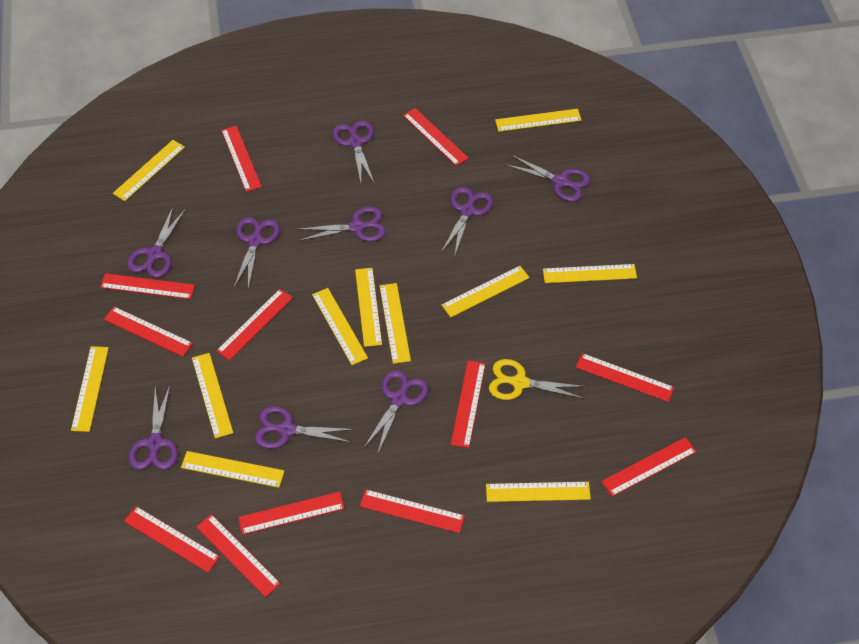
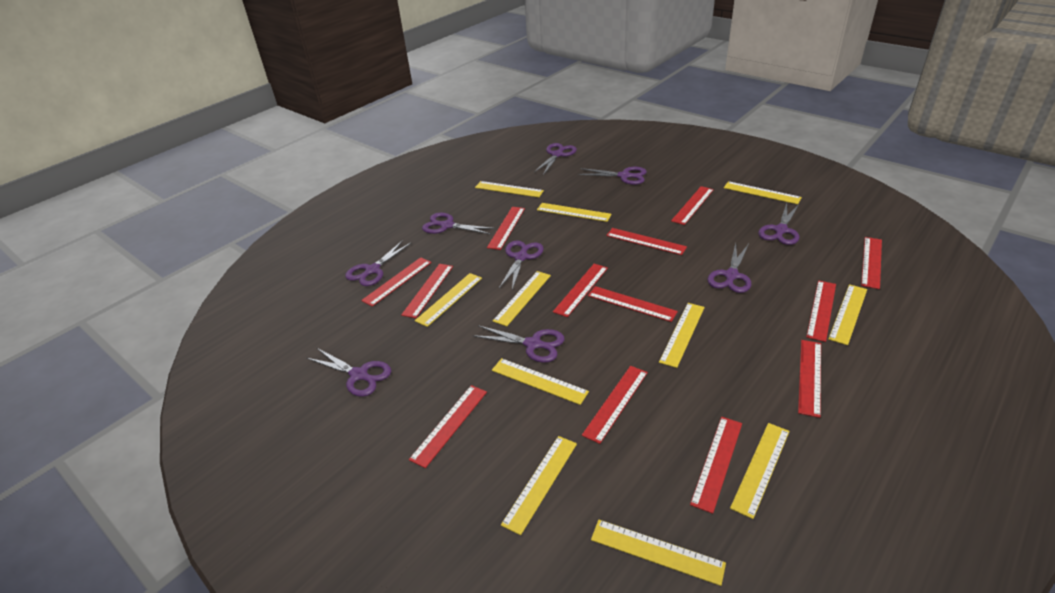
red ruler: 12 -> 13
yellow scissors: 1 -> 0

